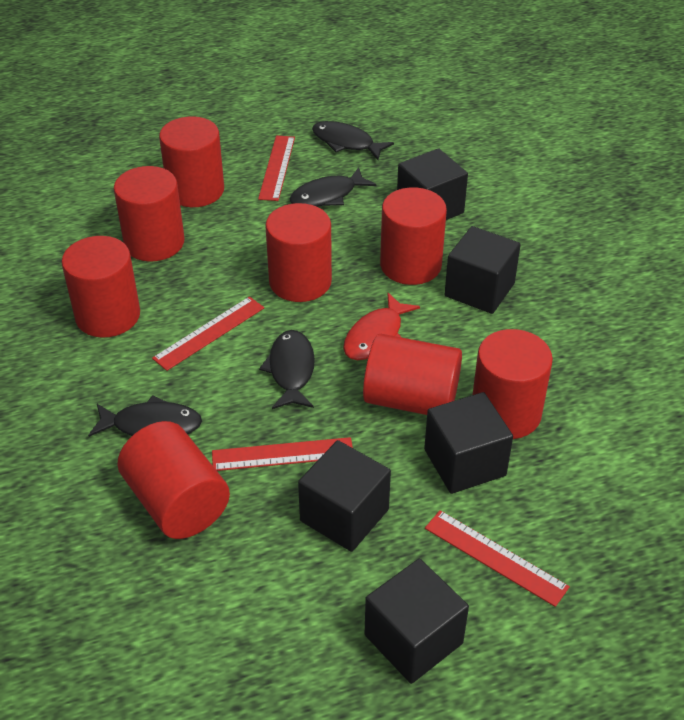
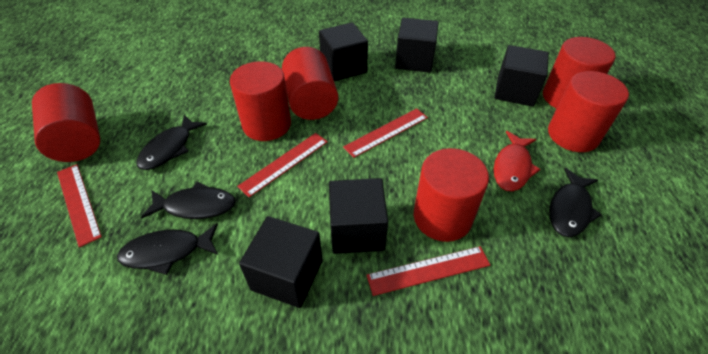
red cylinder: 8 -> 6

